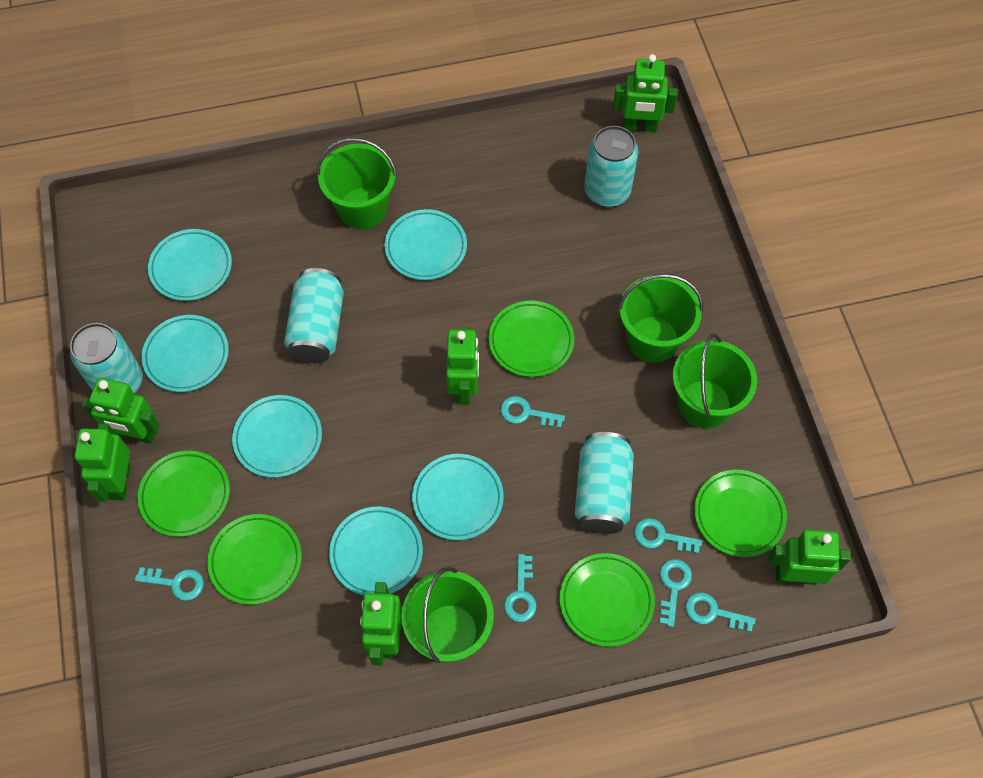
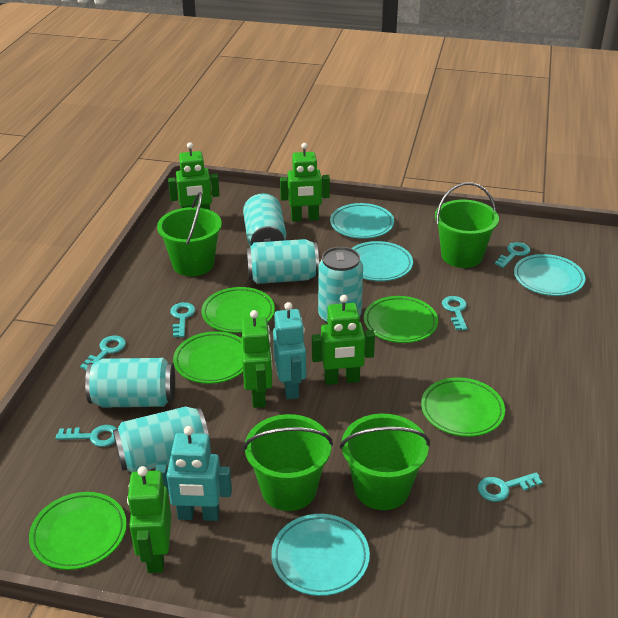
green robot: 6 -> 5
turquoise can: 4 -> 5
turquoise plate: 6 -> 4
turquoise robot: 0 -> 2

